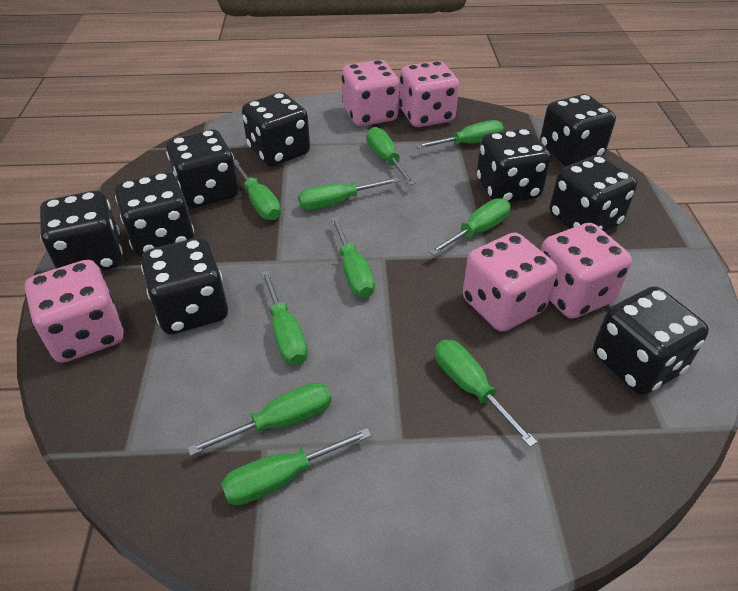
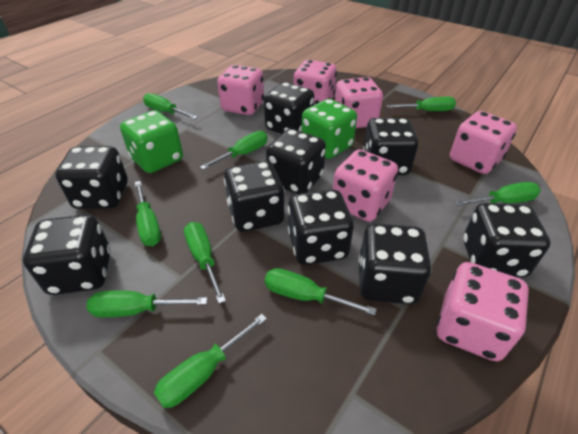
green dice: 0 -> 2
green screwdriver: 10 -> 9
pink dice: 5 -> 6

